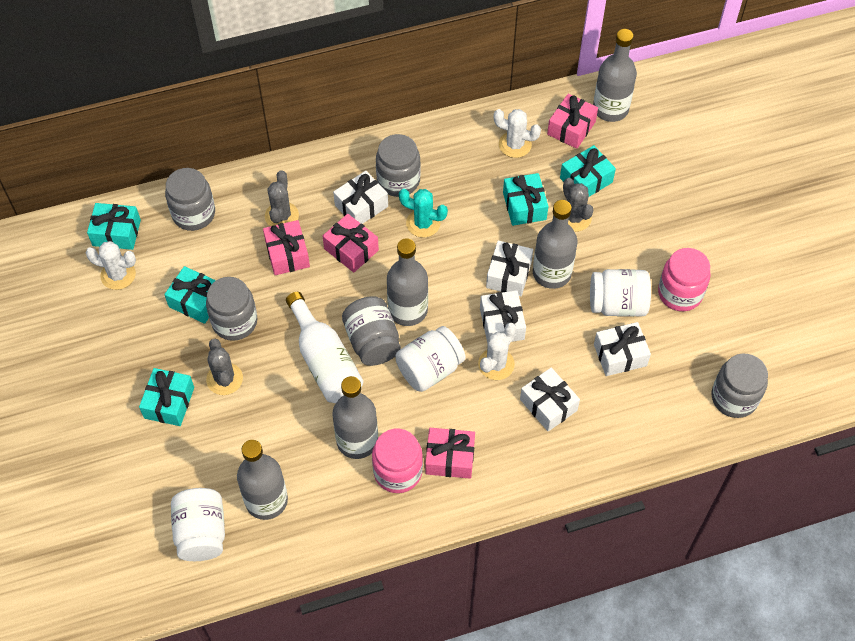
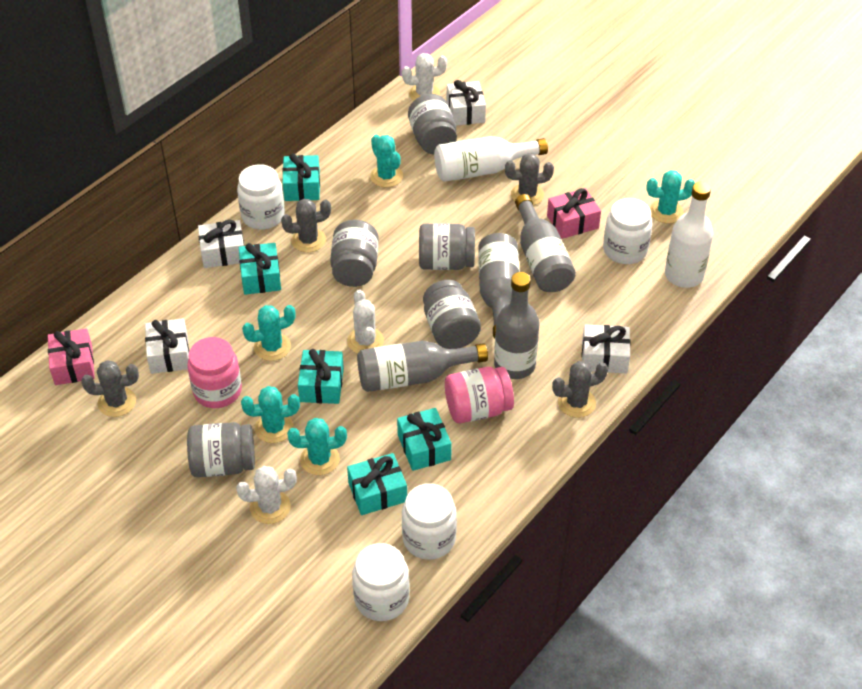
grey bottle: 5 -> 4
grey cactus: 3 -> 4
pink gift: 4 -> 2
turquoise cactus: 1 -> 5
white bottle: 1 -> 2
white gift: 5 -> 4
white jar: 3 -> 4

